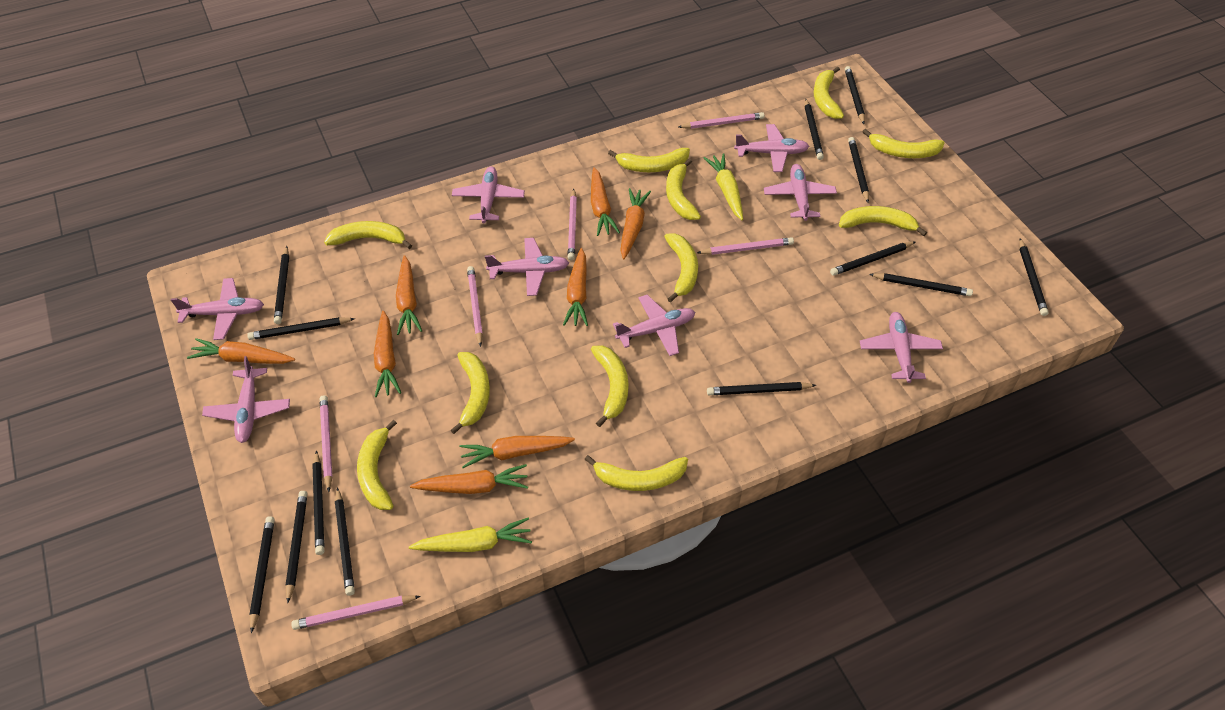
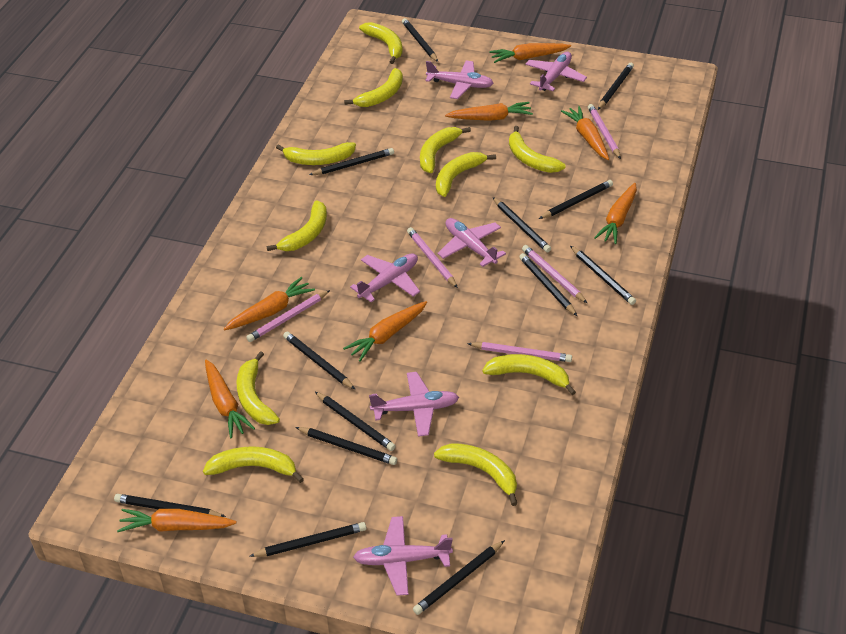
pink pencil: 6 -> 5
pink plane: 8 -> 6
yellow carrot: 2 -> 0

